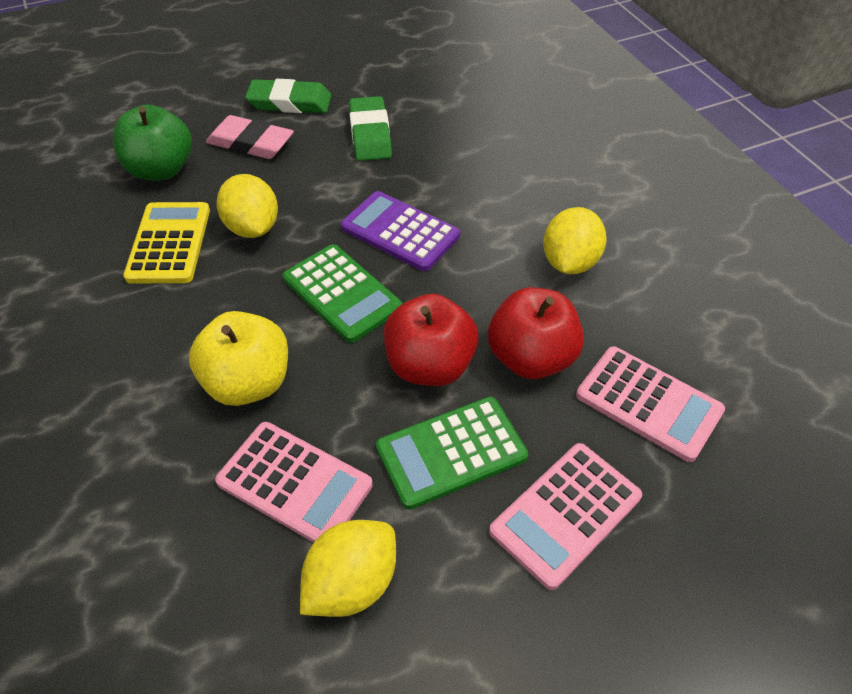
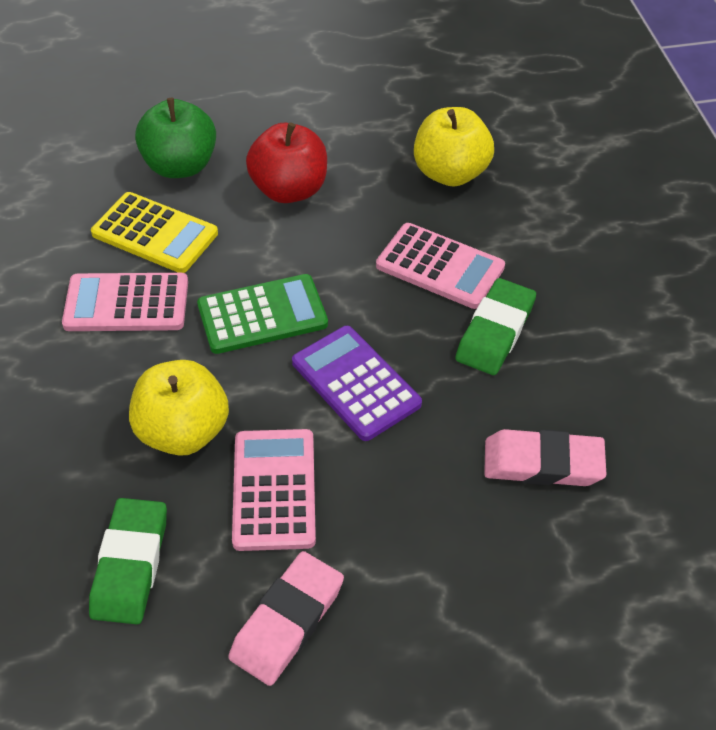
green calculator: 2 -> 1
pink eraser: 1 -> 2
red apple: 2 -> 1
yellow apple: 1 -> 2
yellow lemon: 3 -> 0

